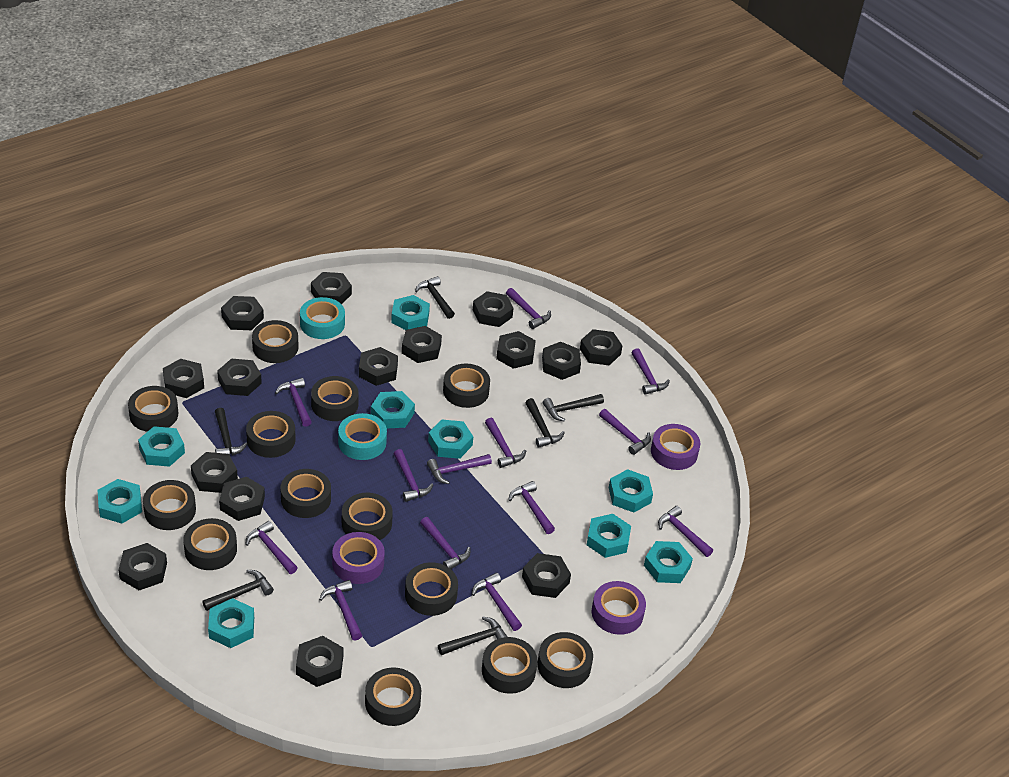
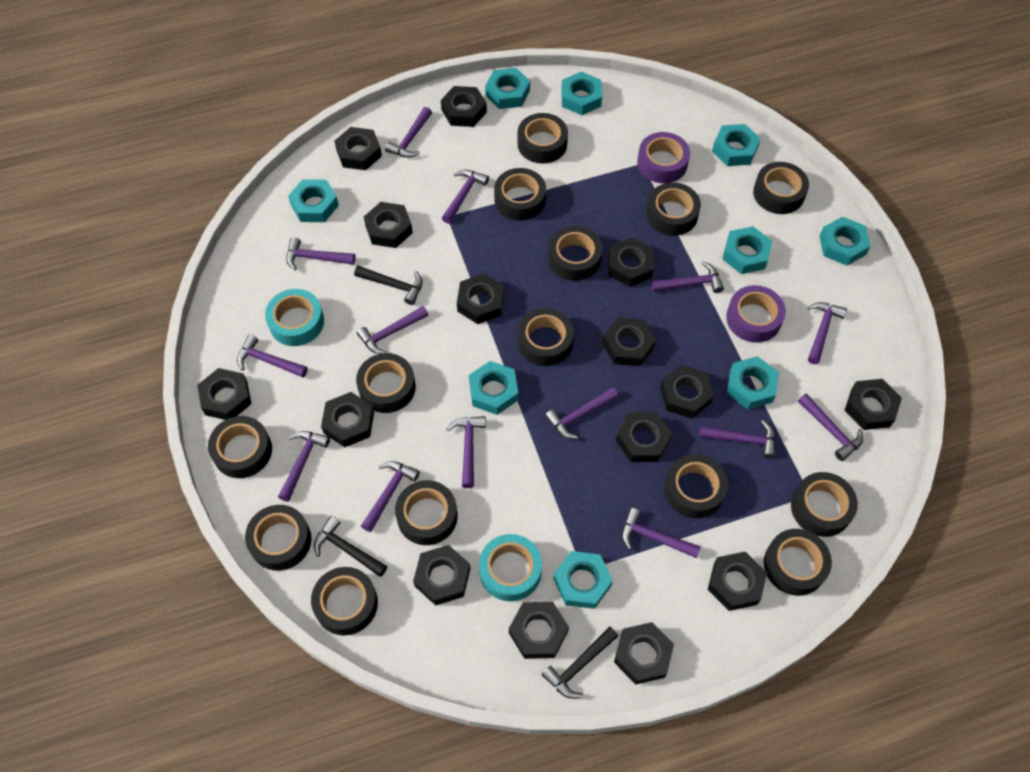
black hammer: 6 -> 3
black tape: 13 -> 14
purple hammer: 13 -> 14
purple tape: 3 -> 2

